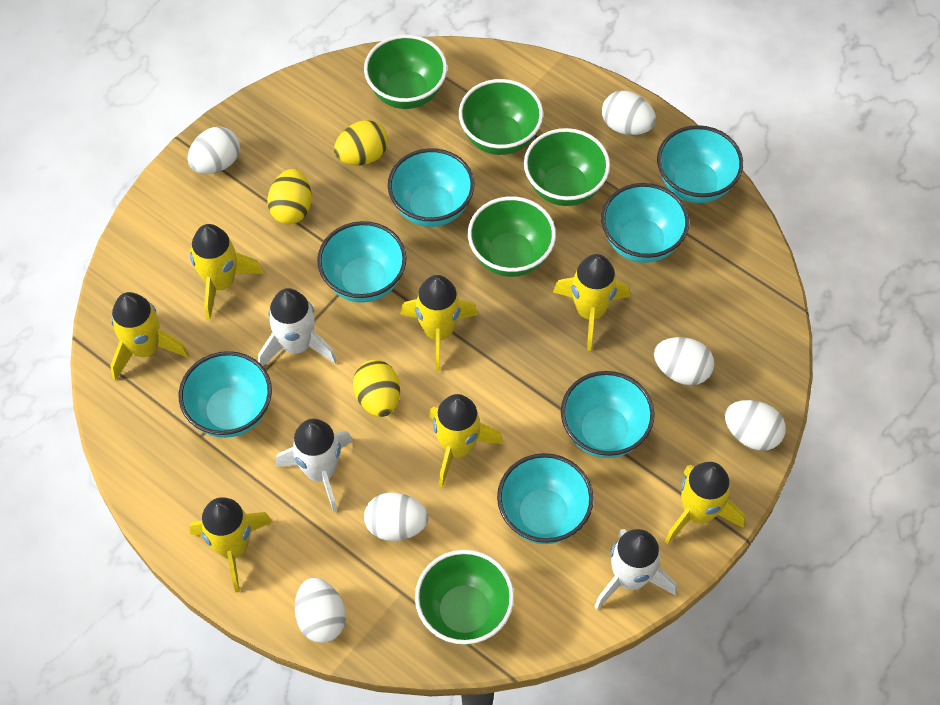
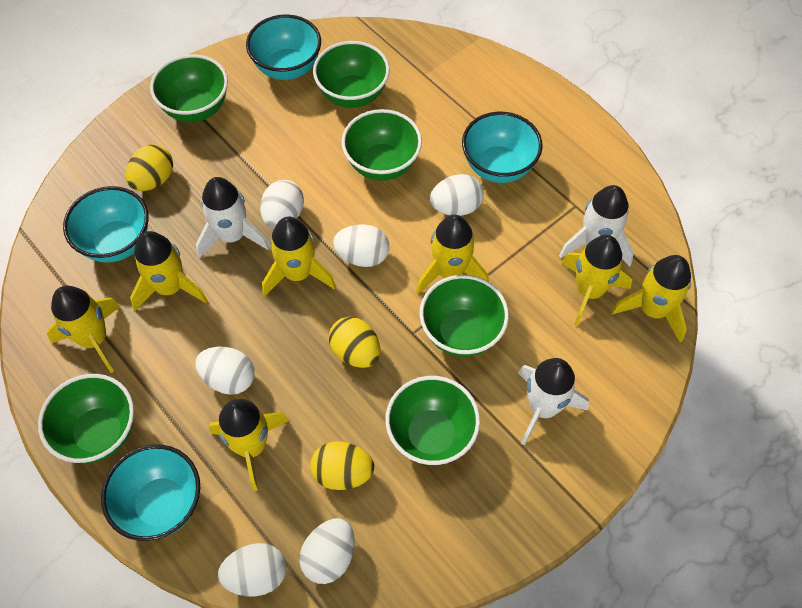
green bowl: 5 -> 6
turquoise bowl: 7 -> 4

